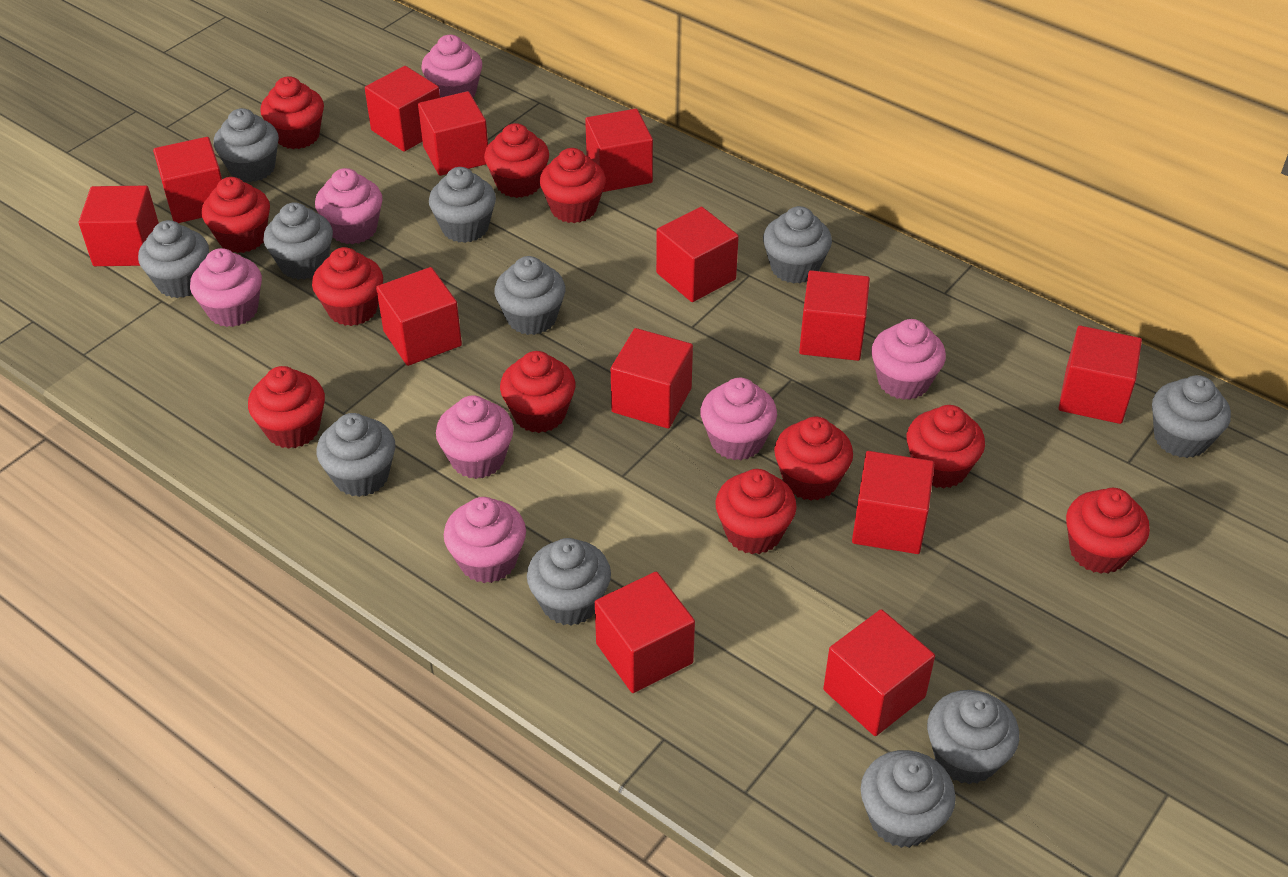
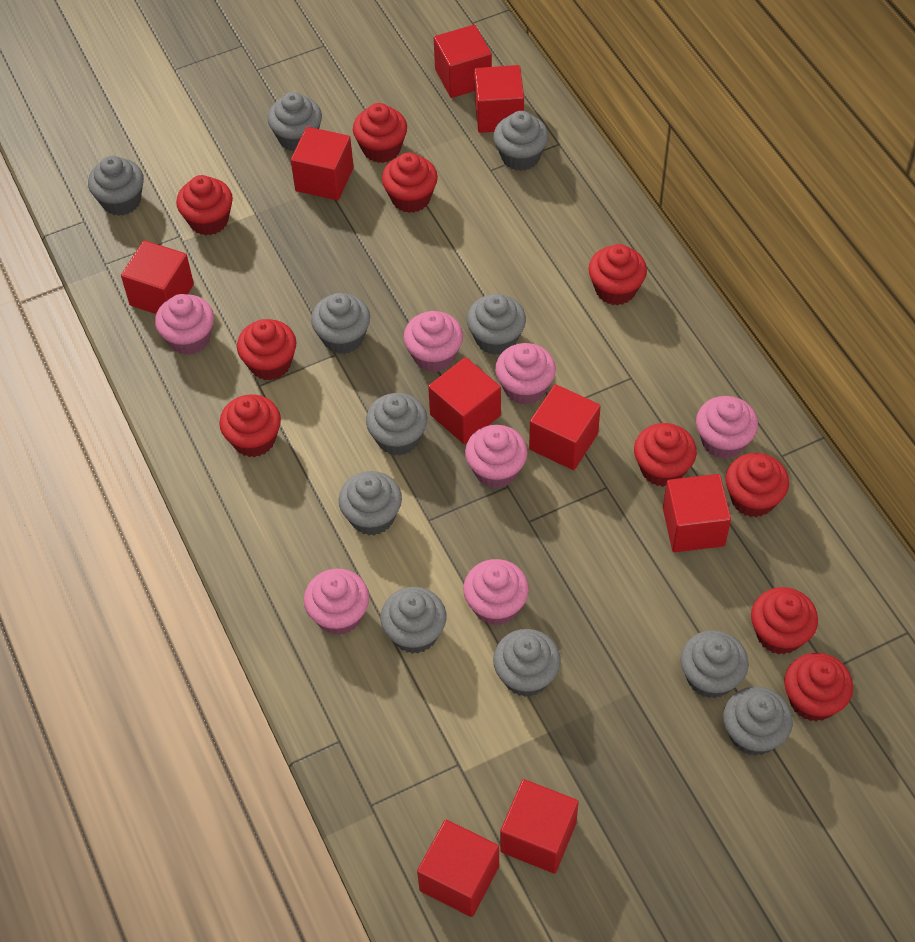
red cube: 13 -> 9
red cupcake: 11 -> 10

